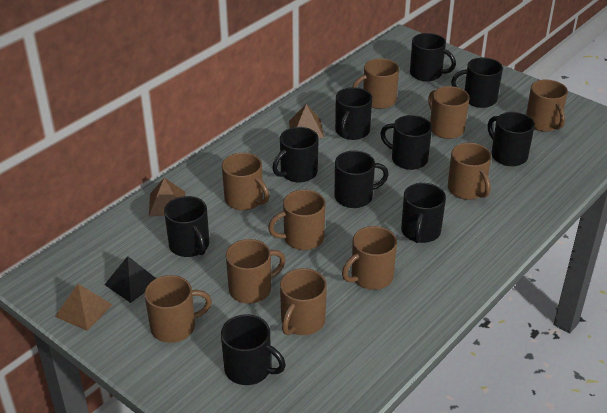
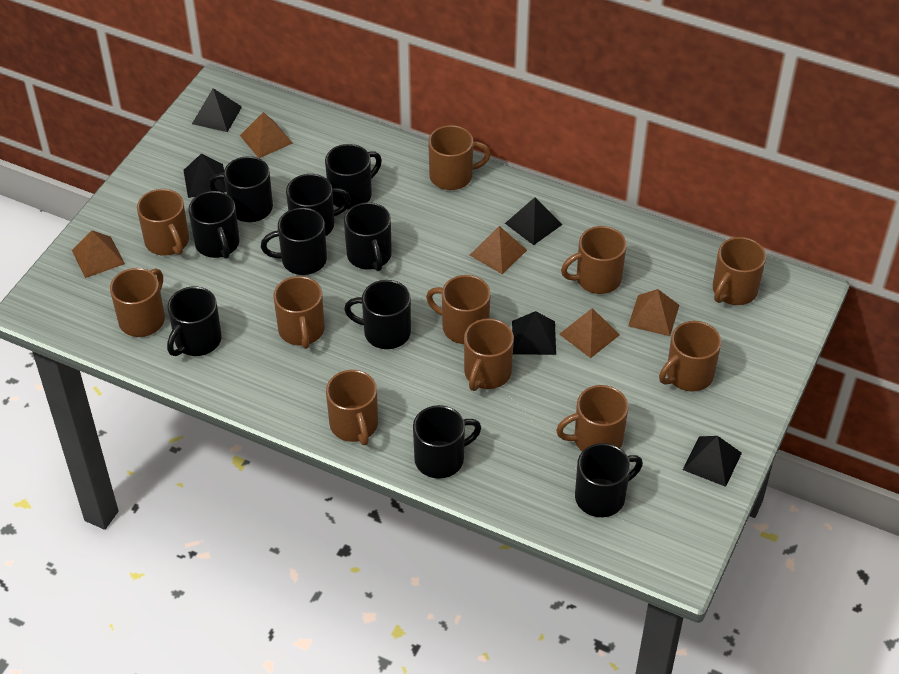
black pyramid: 1 -> 5
brown mug: 10 -> 11
brown pyramid: 3 -> 5

